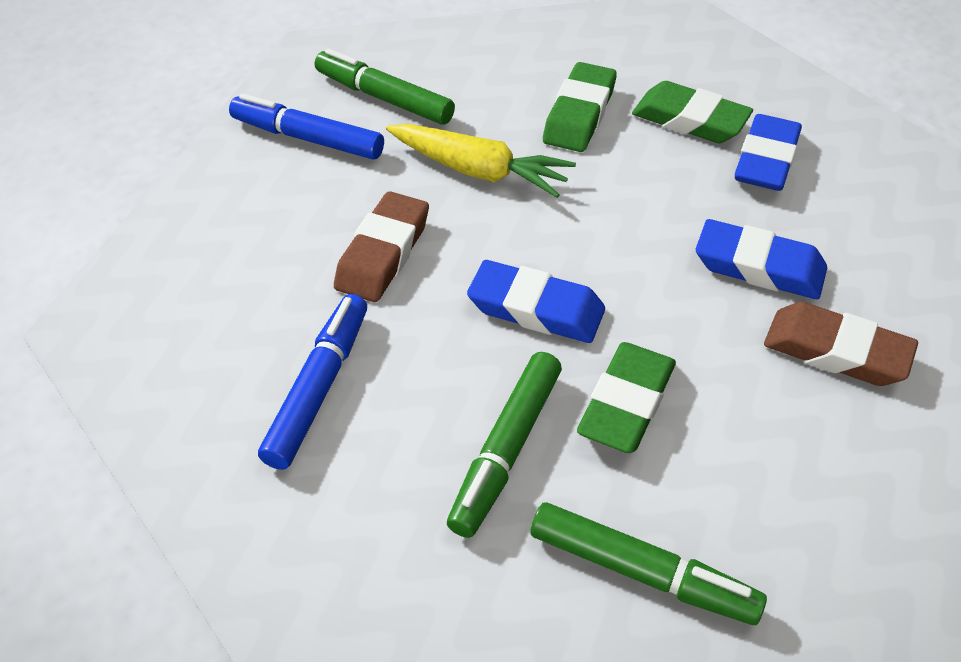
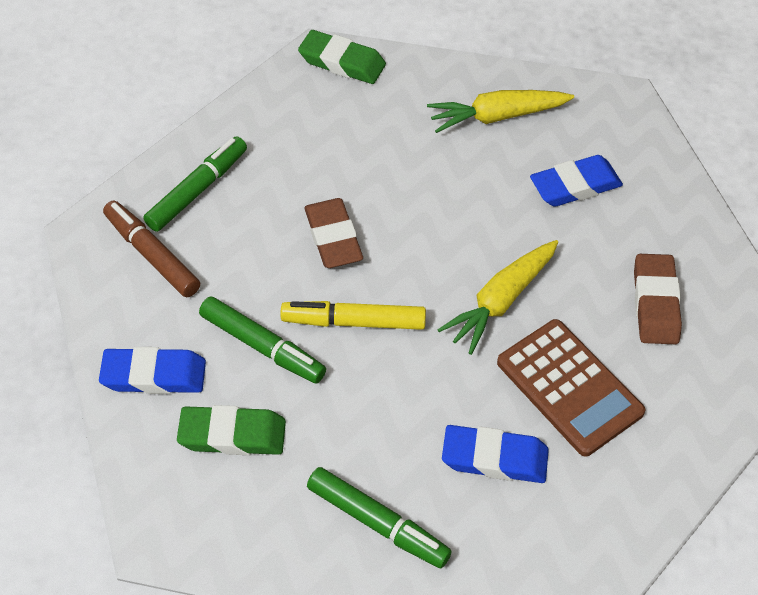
blue marker: 2 -> 0
brown calculator: 0 -> 1
brown marker: 0 -> 1
green eraser: 3 -> 2
yellow carrot: 1 -> 2
yellow marker: 0 -> 1

